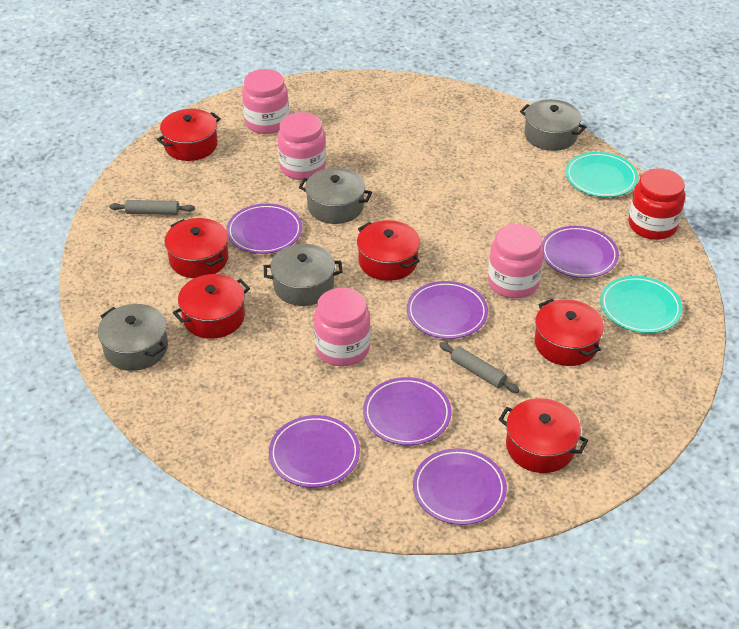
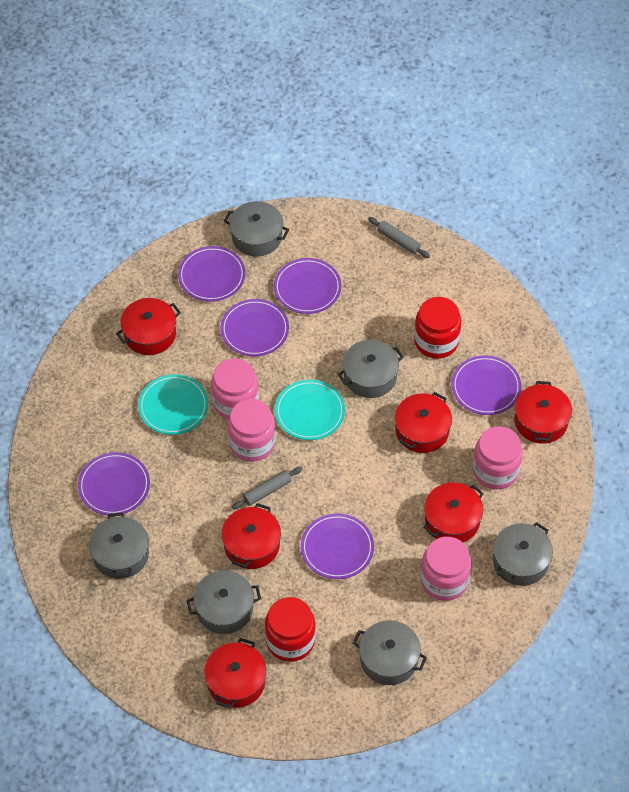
grey pot: 4 -> 6
red jar: 1 -> 2

